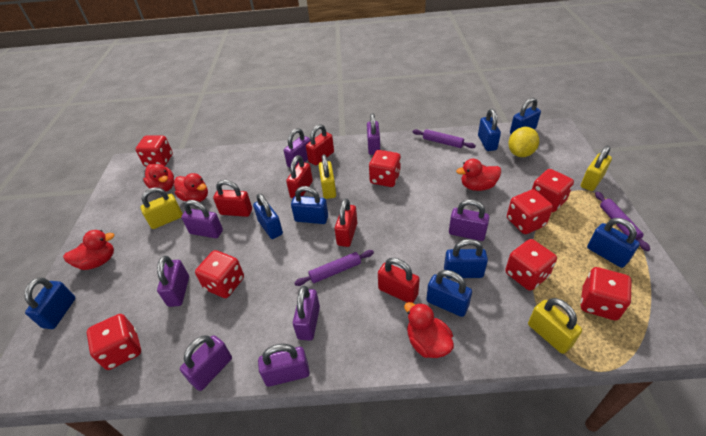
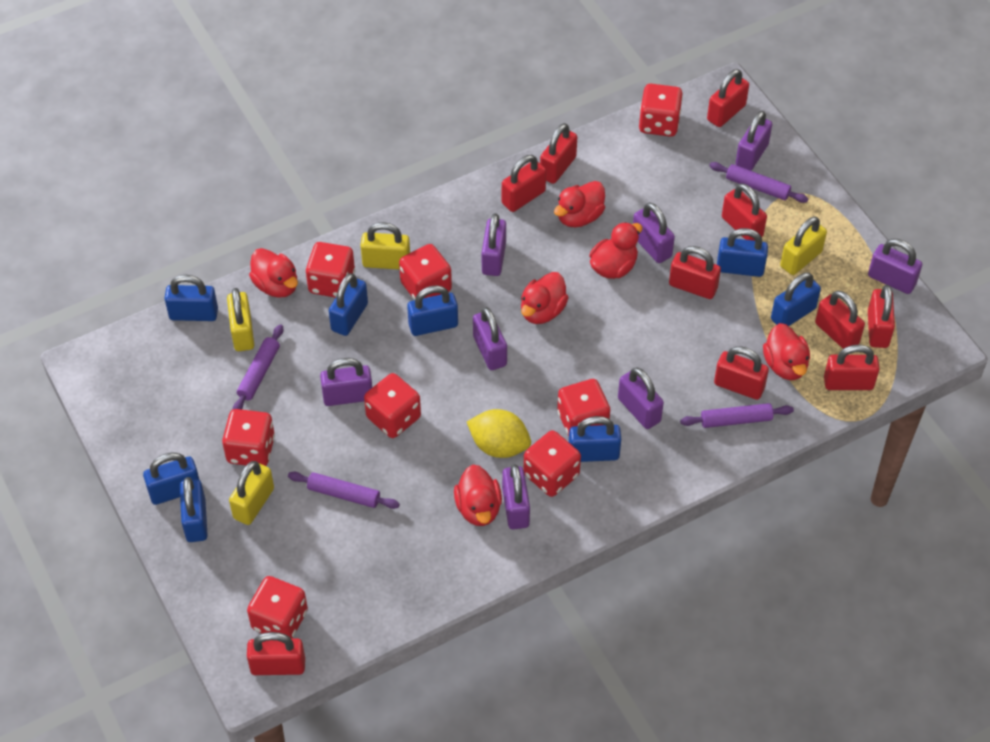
purple rolling pin: 3 -> 4
red duck: 5 -> 6
red padlock: 5 -> 10

